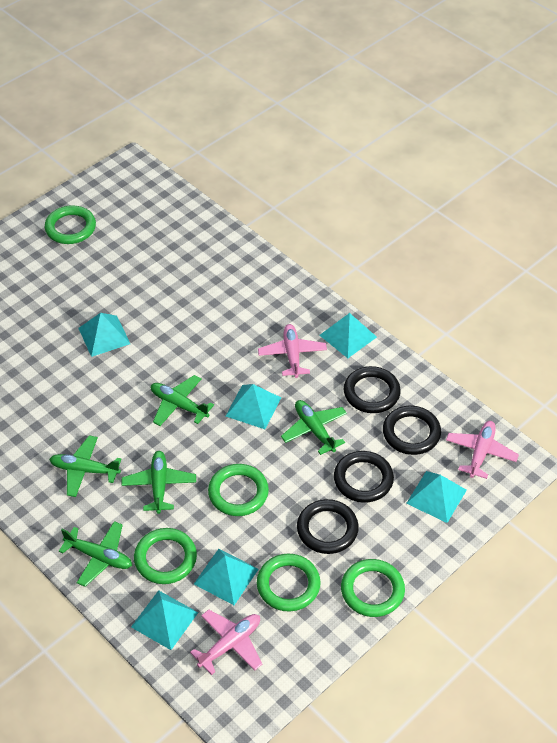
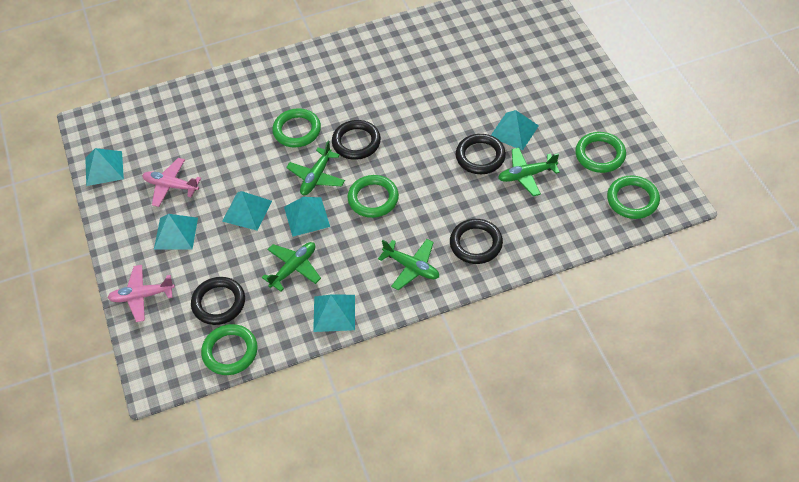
green plane: 5 -> 4
pink plane: 3 -> 2

